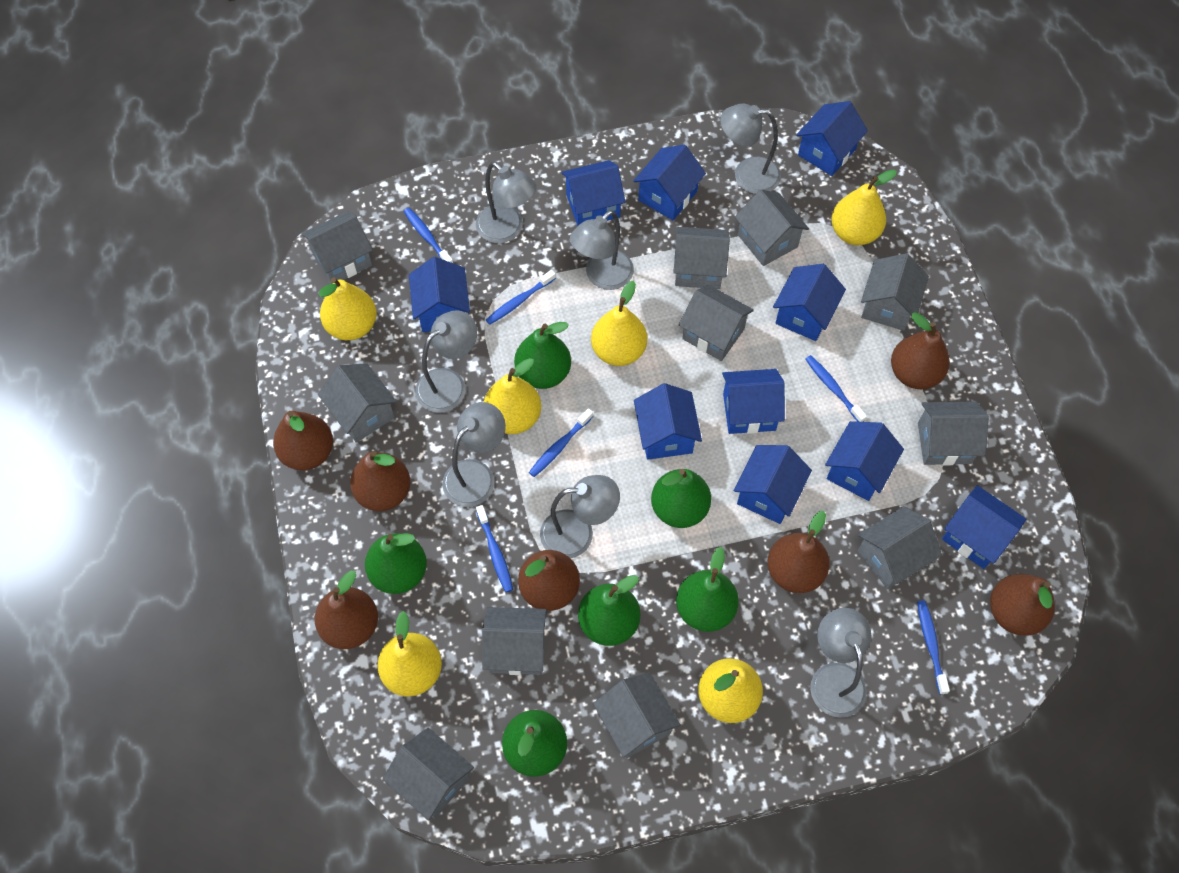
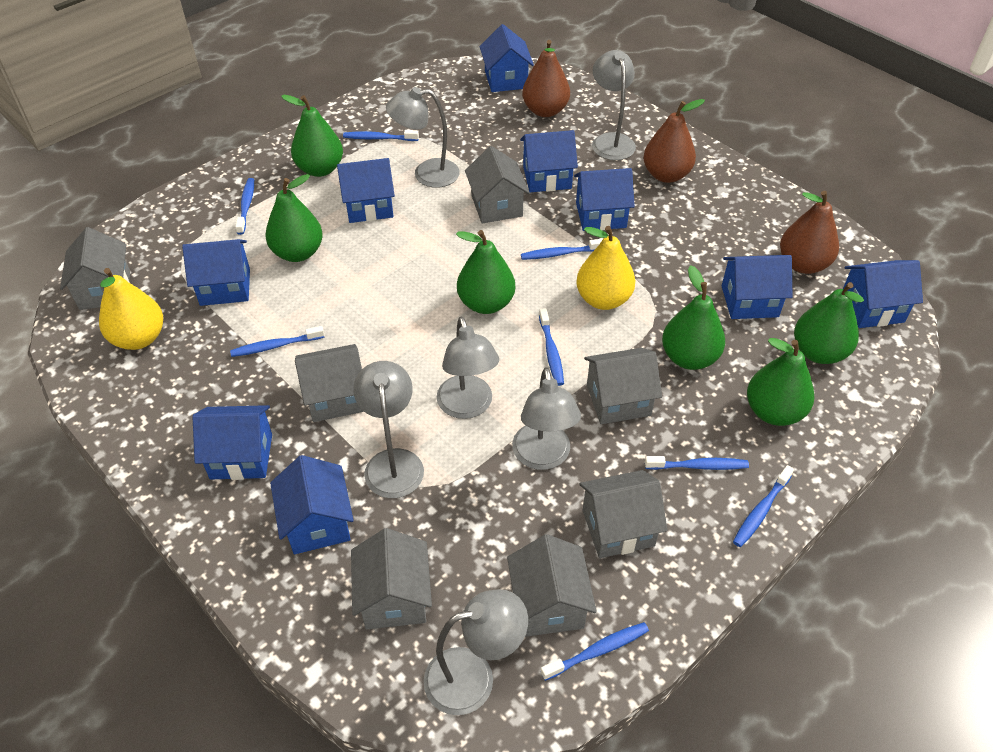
blue house: 10 -> 9
blue toothbrush: 6 -> 8
brown pear: 7 -> 3
grey house: 11 -> 7
grey lamp: 7 -> 6
yellow pear: 6 -> 2

